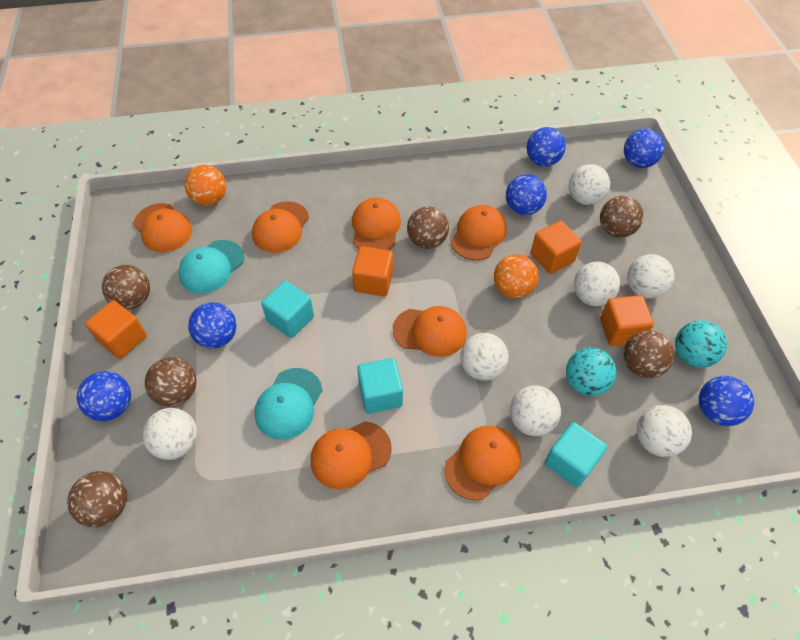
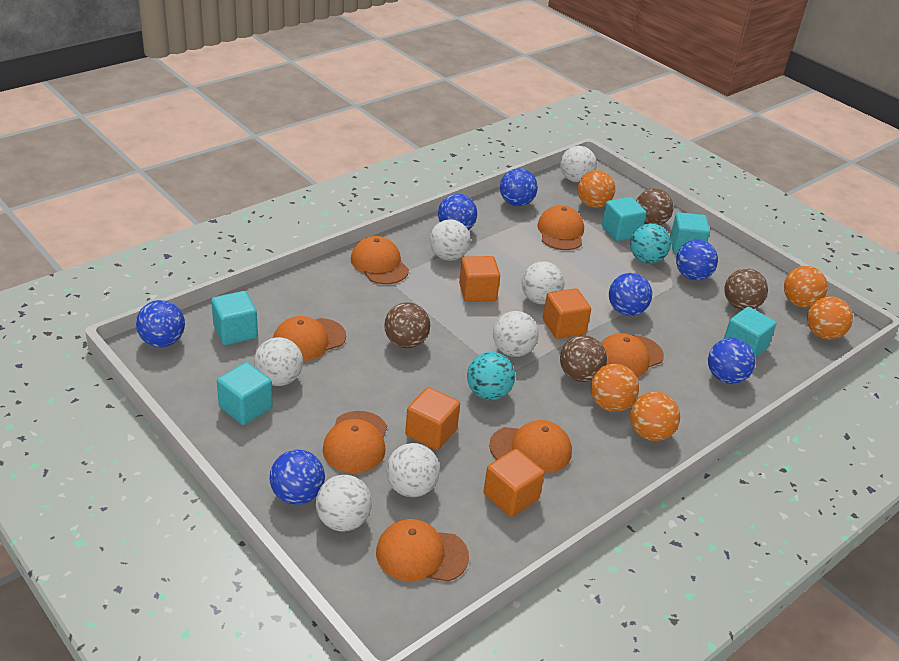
blue ball: 6 -> 7
brown ball: 6 -> 4
orange ball: 2 -> 5
turquoise cap: 2 -> 0
turquoise cube: 3 -> 5

